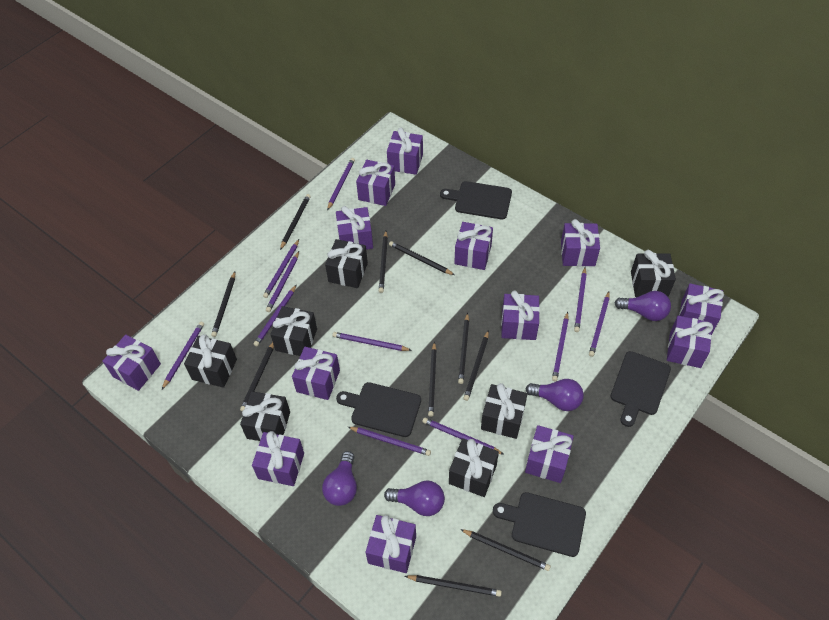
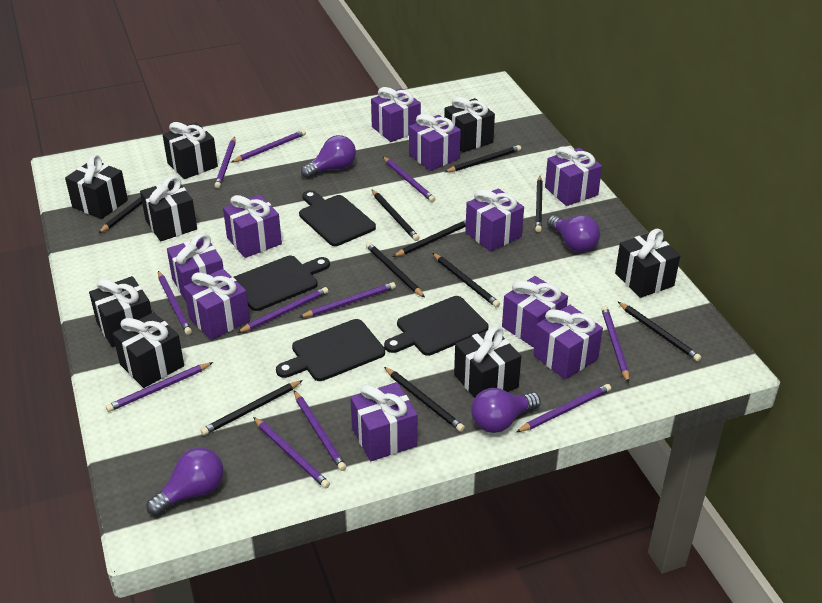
black gift: 7 -> 8
purple gift: 13 -> 10

